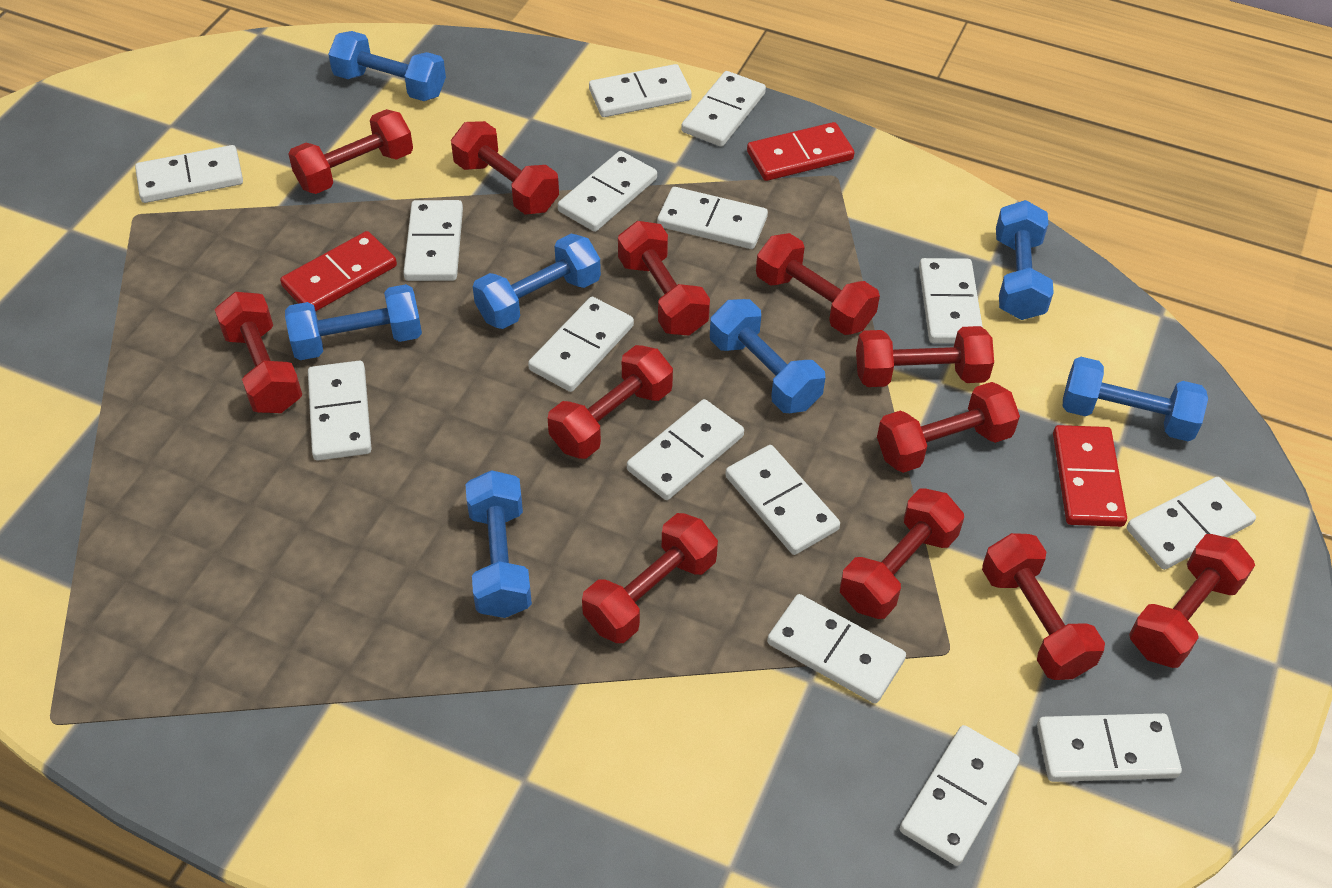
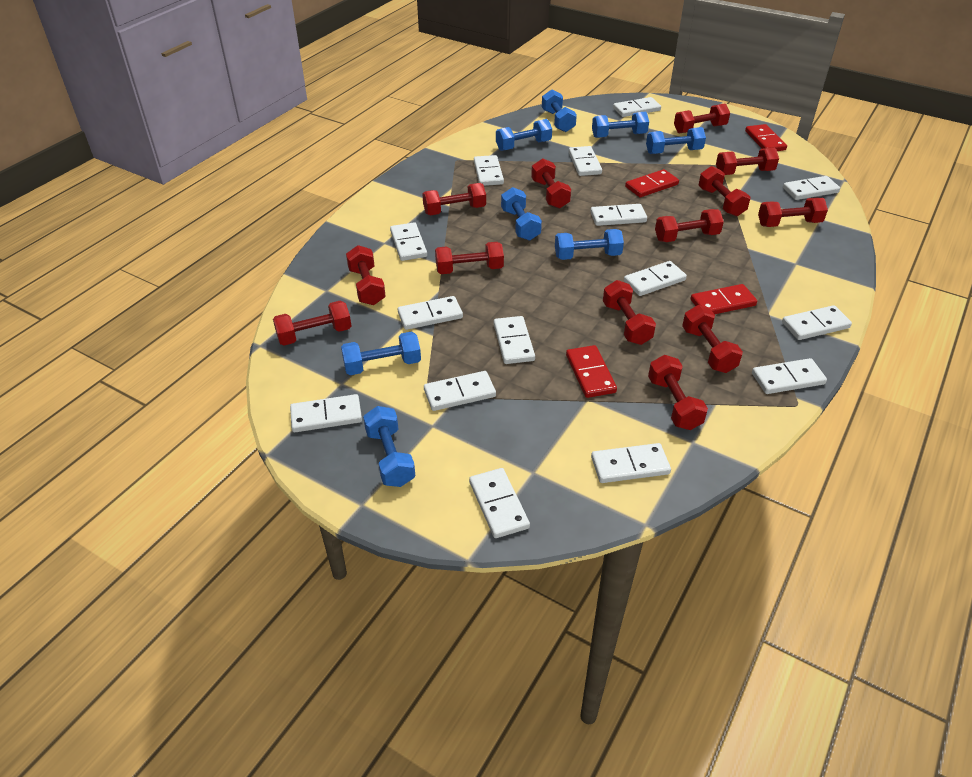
blue dumbbell: 7 -> 8
red domino: 3 -> 4
red dumbbell: 12 -> 13

